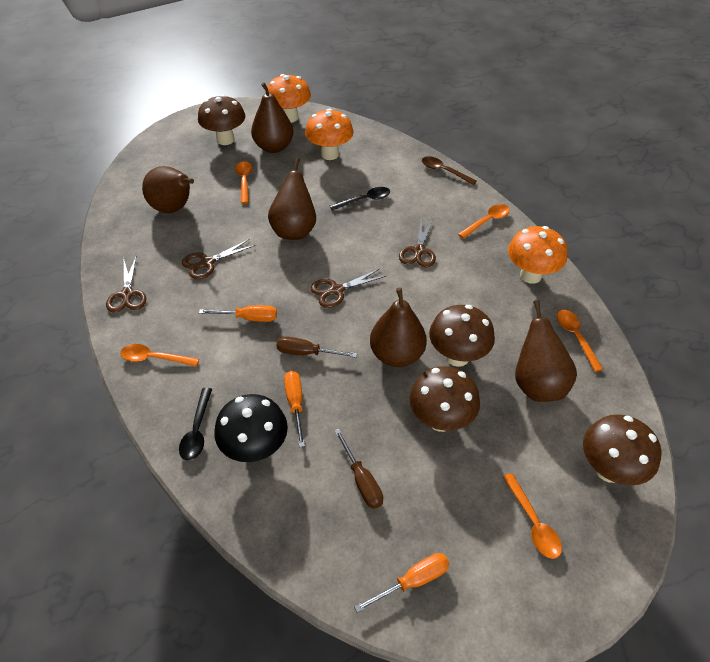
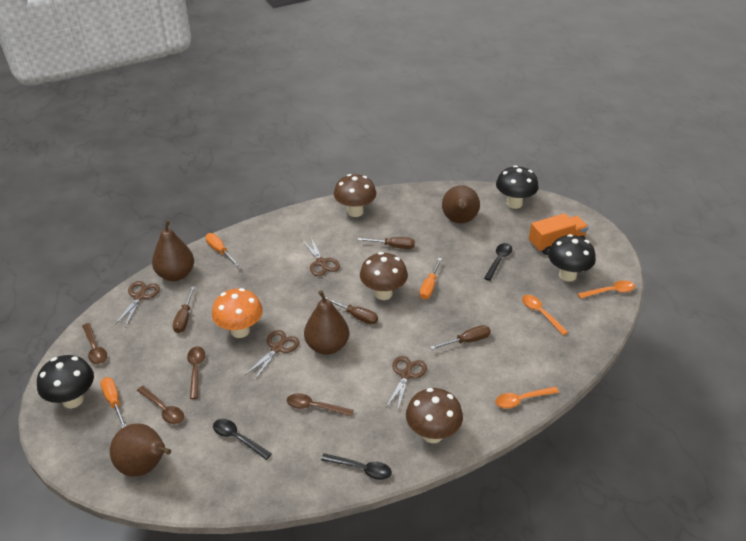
black mushroom: 1 -> 3
black spoon: 2 -> 3
brown mushroom: 4 -> 3
brown pear: 5 -> 4
brown screwdriver: 2 -> 4
brown spoon: 1 -> 4
orange mushroom: 3 -> 1
orange spoon: 5 -> 3
orange truck: 0 -> 1

